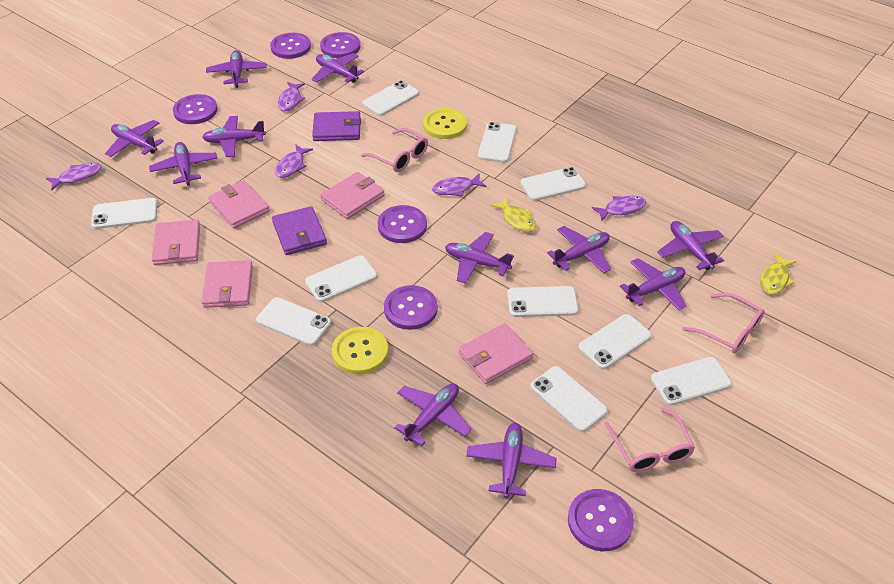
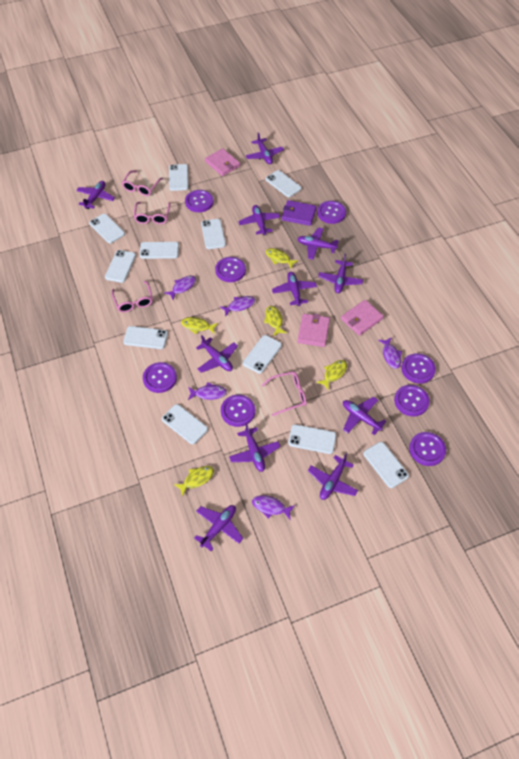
pink glasses: 3 -> 4
pink wallet: 5 -> 3
purple button: 6 -> 8
purple wallet: 2 -> 1
white phone: 10 -> 11
yellow button: 2 -> 0
yellow fish: 2 -> 5

